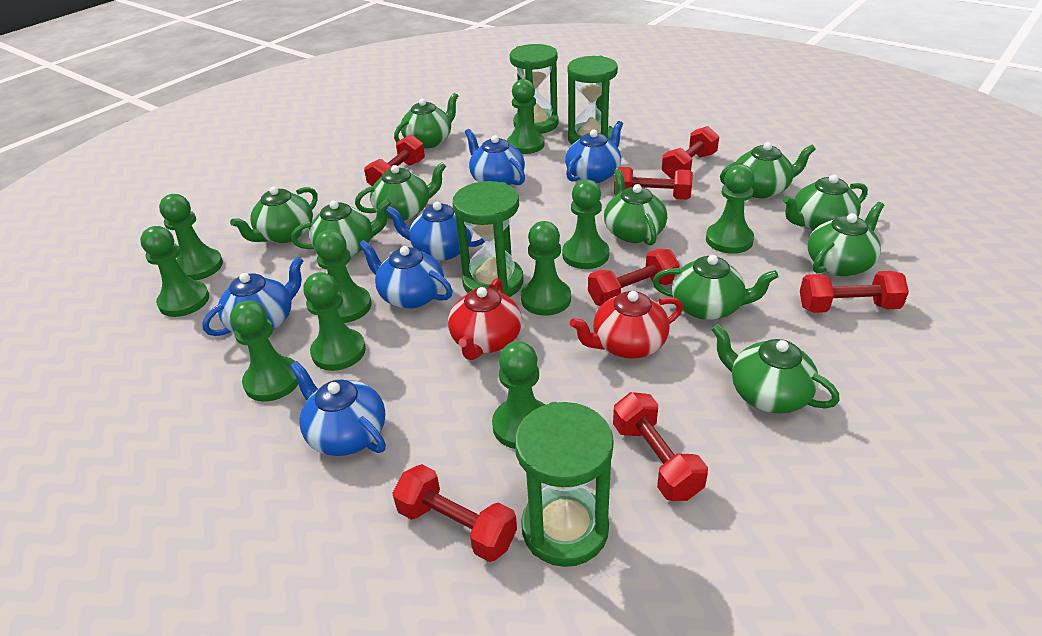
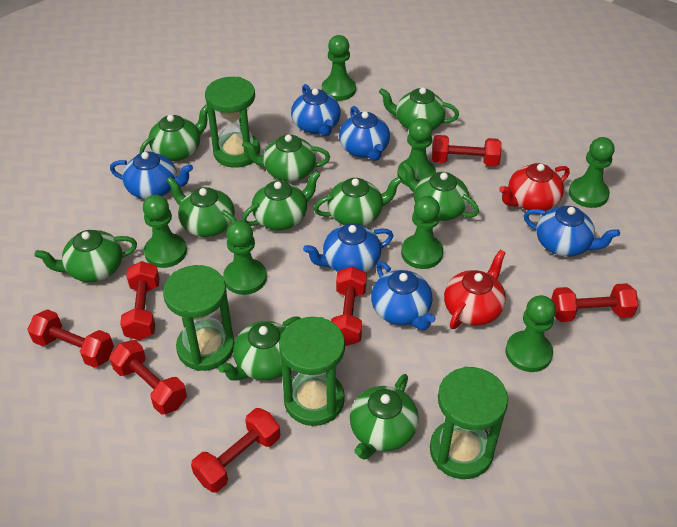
green pawn: 10 -> 7

